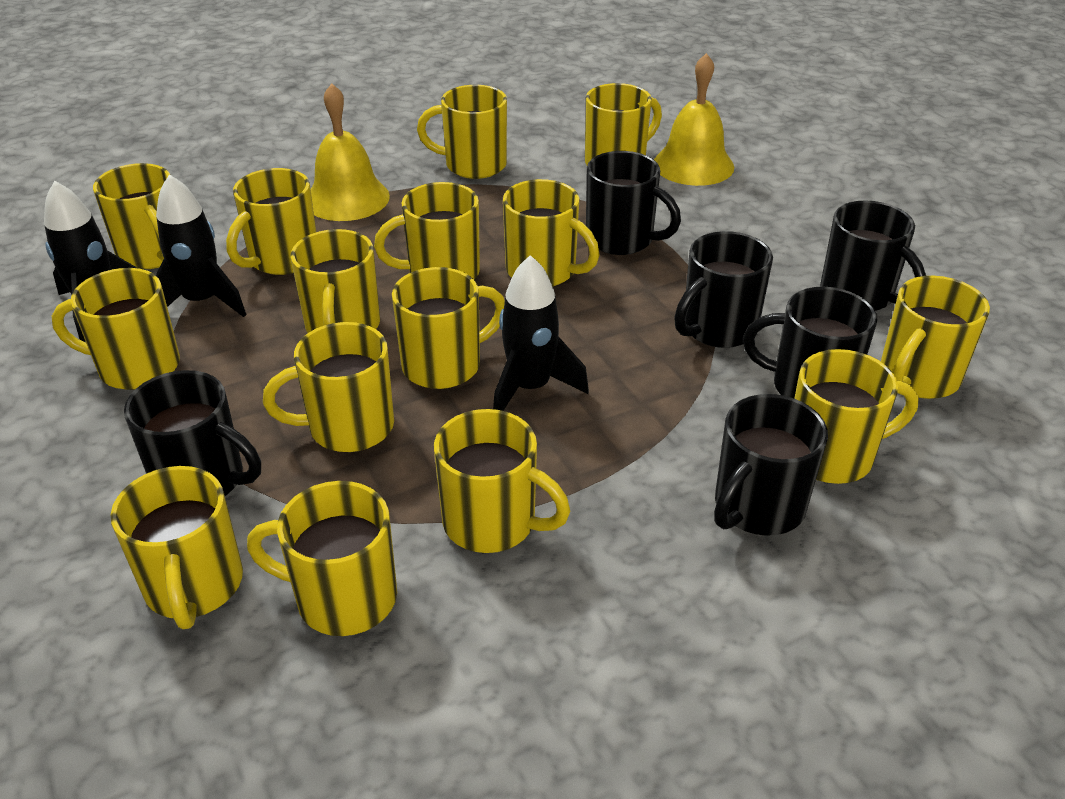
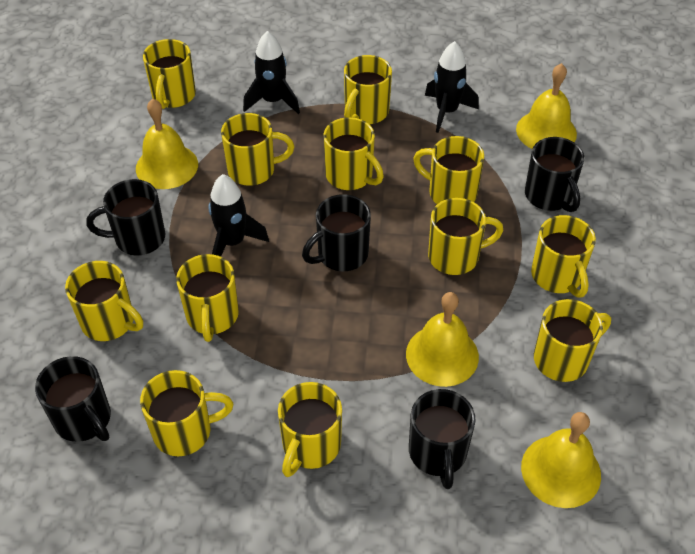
black mug: 6 -> 5
yellow bell: 2 -> 4
yellow mug: 15 -> 12

